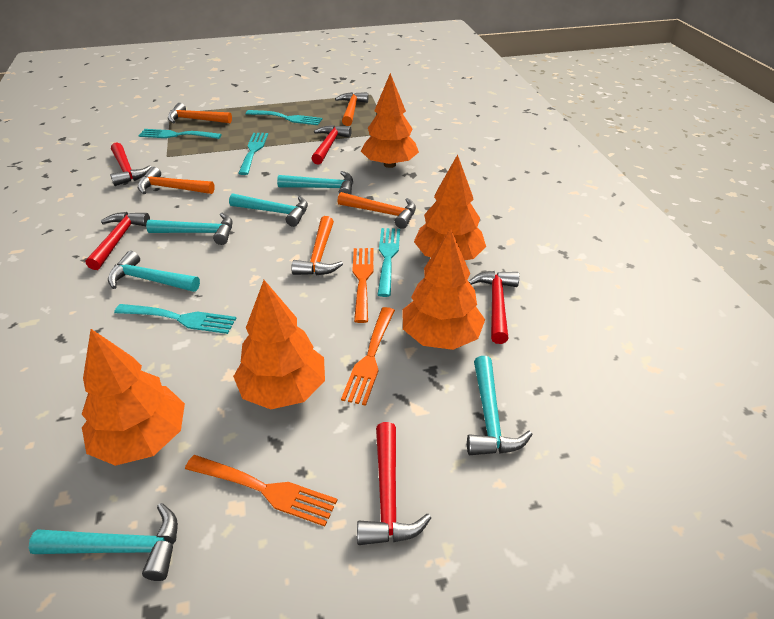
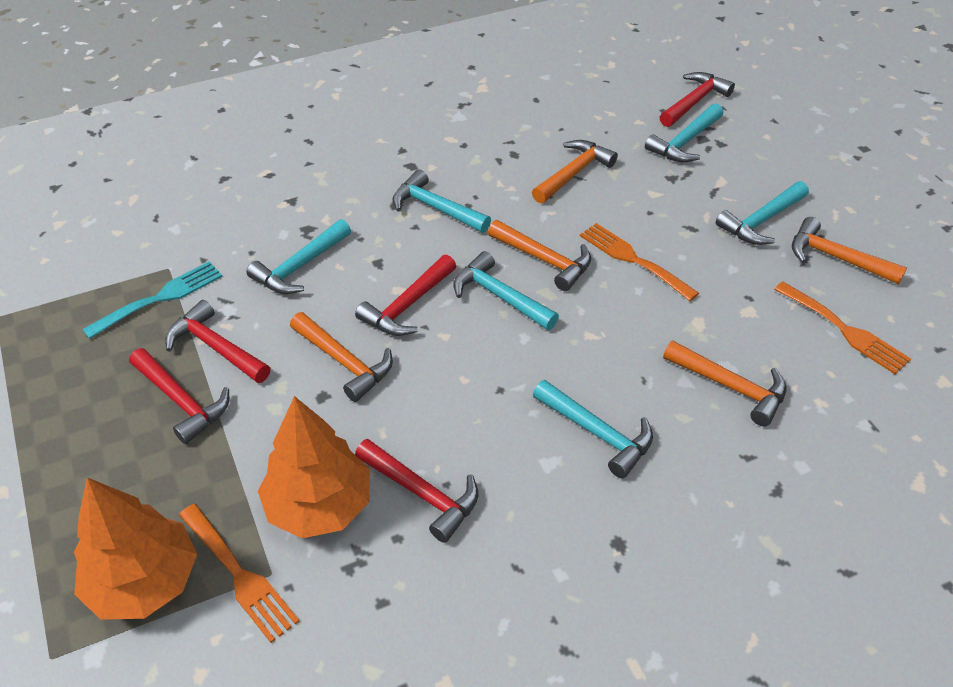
orange tree: 5 -> 2
turquoise fork: 5 -> 1

